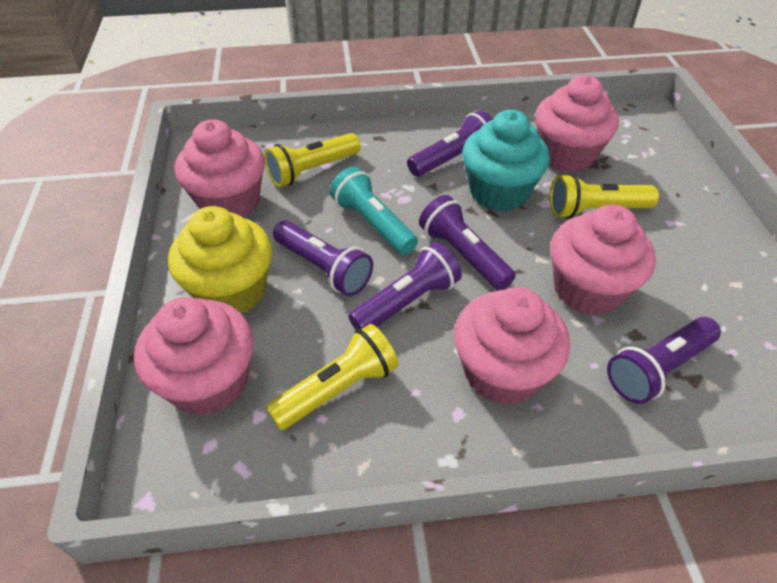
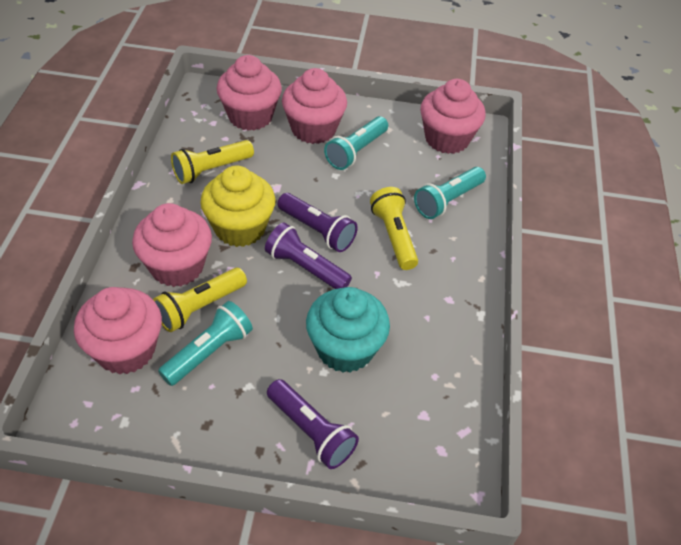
purple flashlight: 5 -> 3
turquoise flashlight: 1 -> 3

